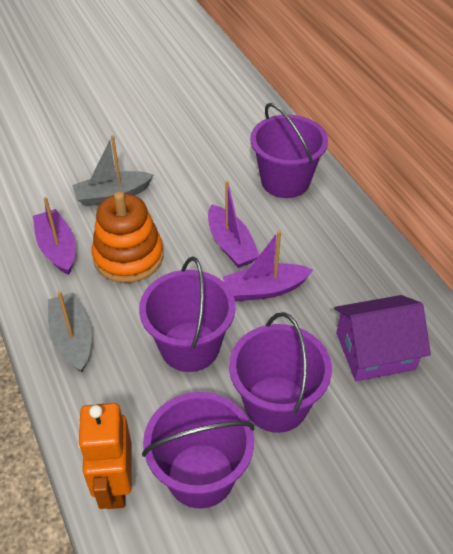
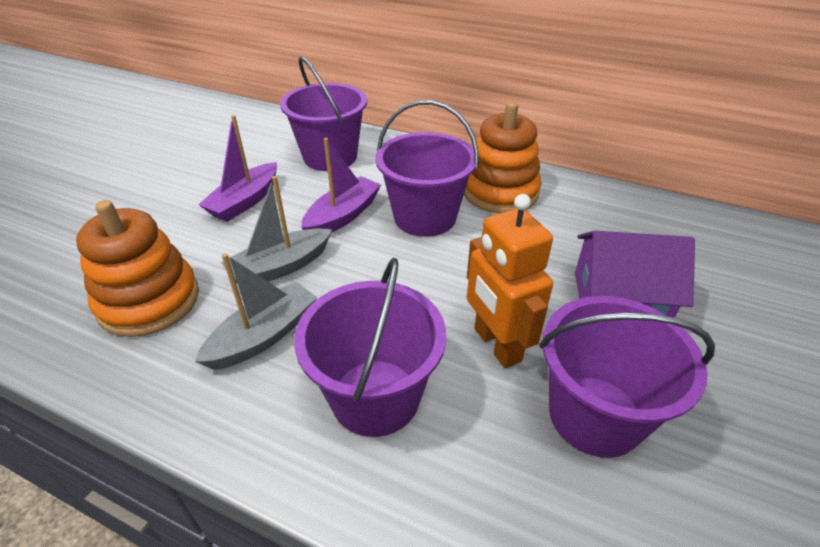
orange stacking toy: 1 -> 2
purple boat: 3 -> 2

